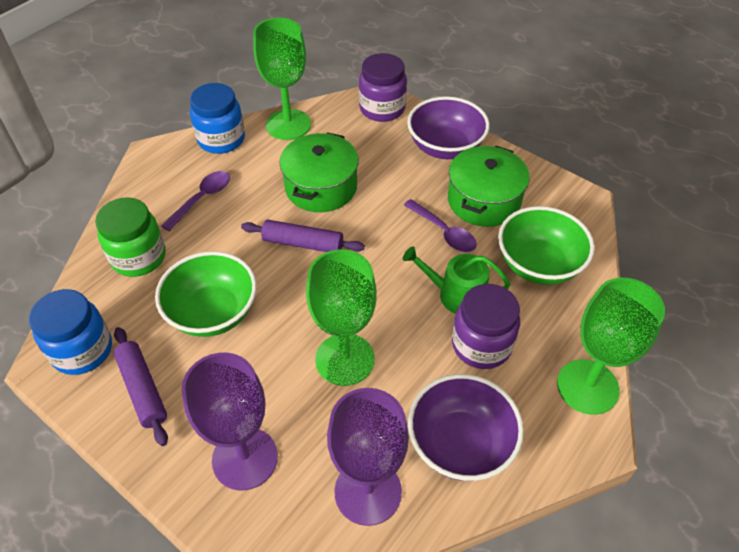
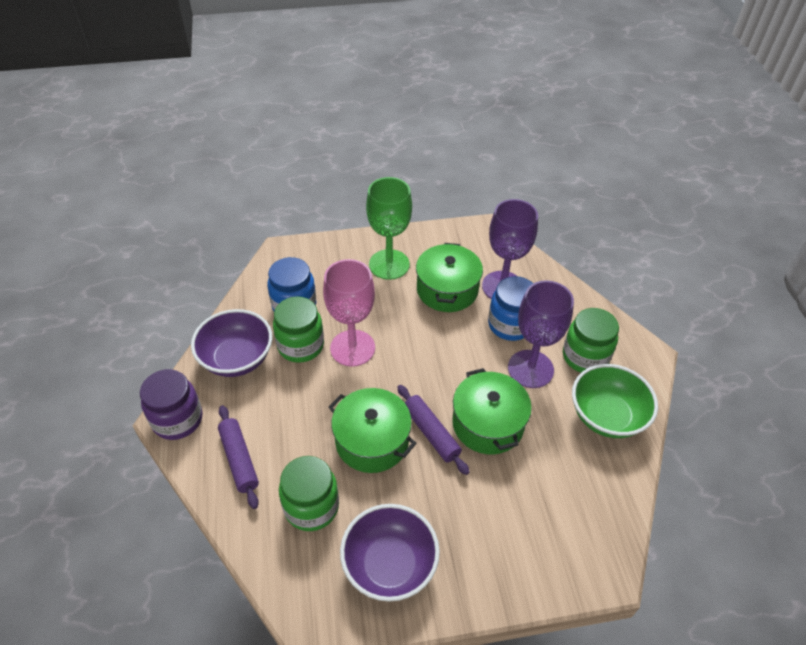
green bowl: 2 -> 1
green goblet: 3 -> 1
green jar: 1 -> 3
green pot: 2 -> 3
green watering can: 1 -> 0
pink goblet: 0 -> 1
purple jar: 2 -> 1
purple spoon: 2 -> 0

